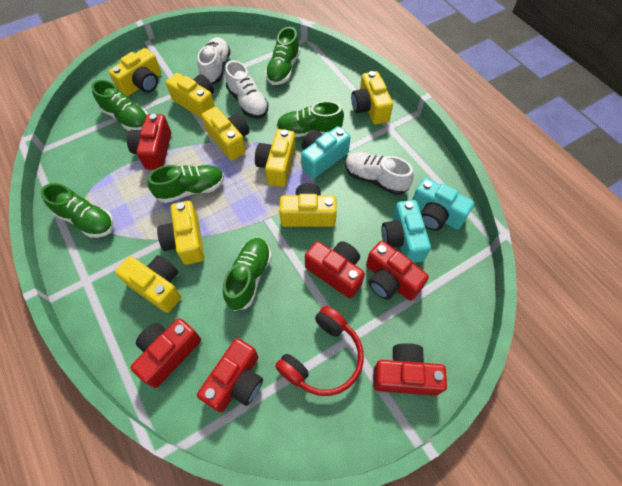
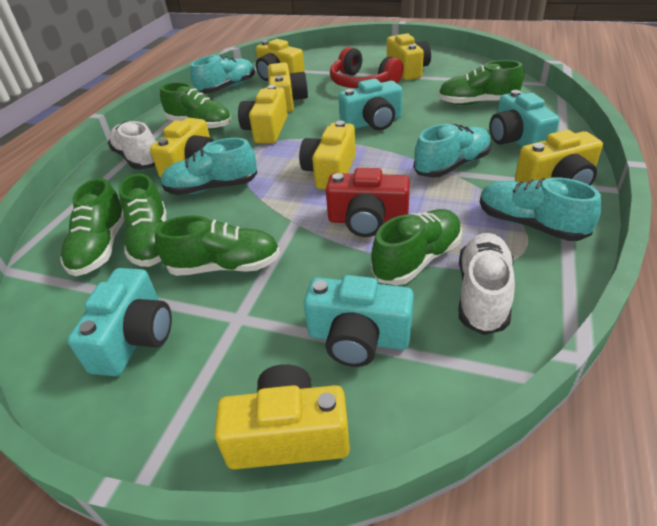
red camera: 6 -> 1
turquoise camera: 3 -> 4
turquoise shoe: 0 -> 4
white shoe: 3 -> 2

